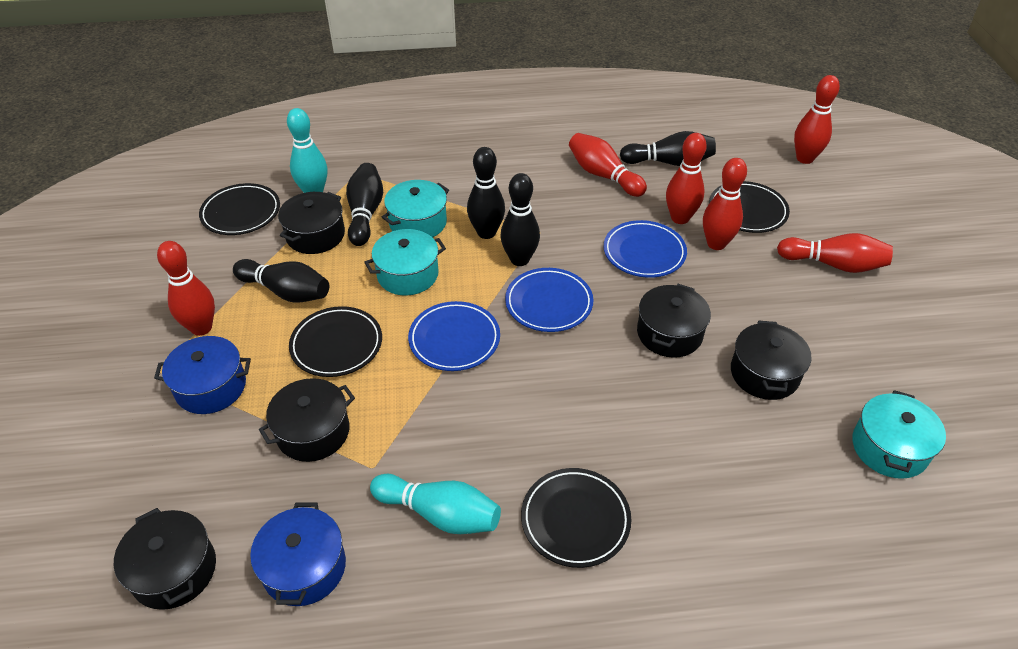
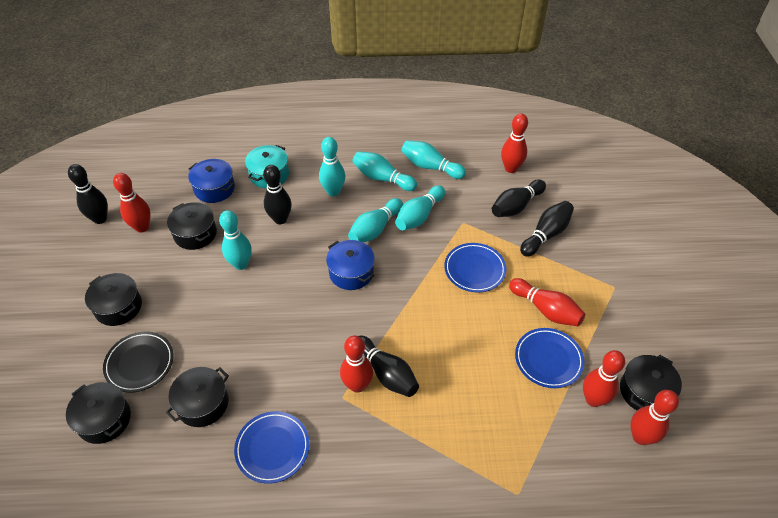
black plate: 4 -> 1
turquoise bowling pin: 2 -> 6
turquoise pot: 3 -> 1

